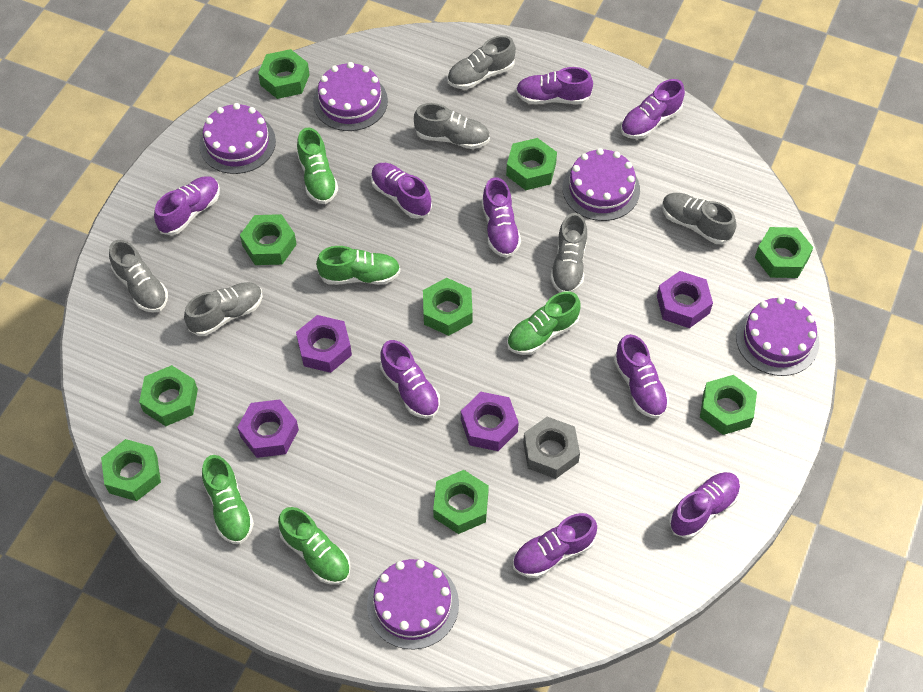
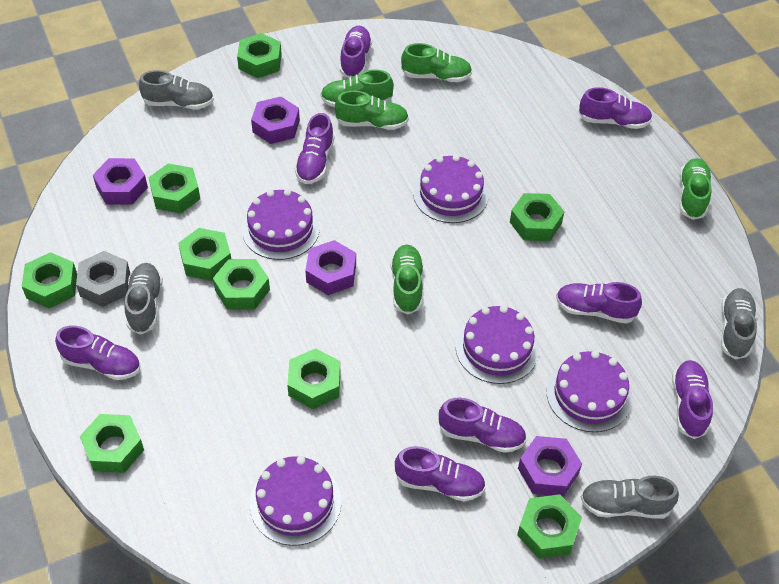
grey shoe: 6 -> 4
purple shoe: 9 -> 8

